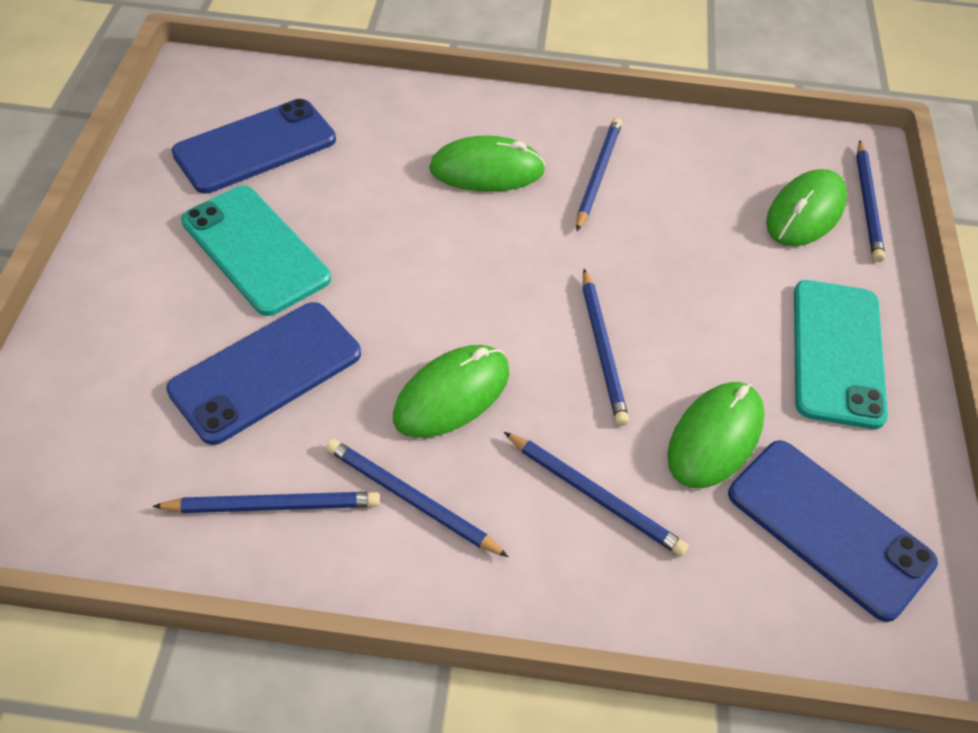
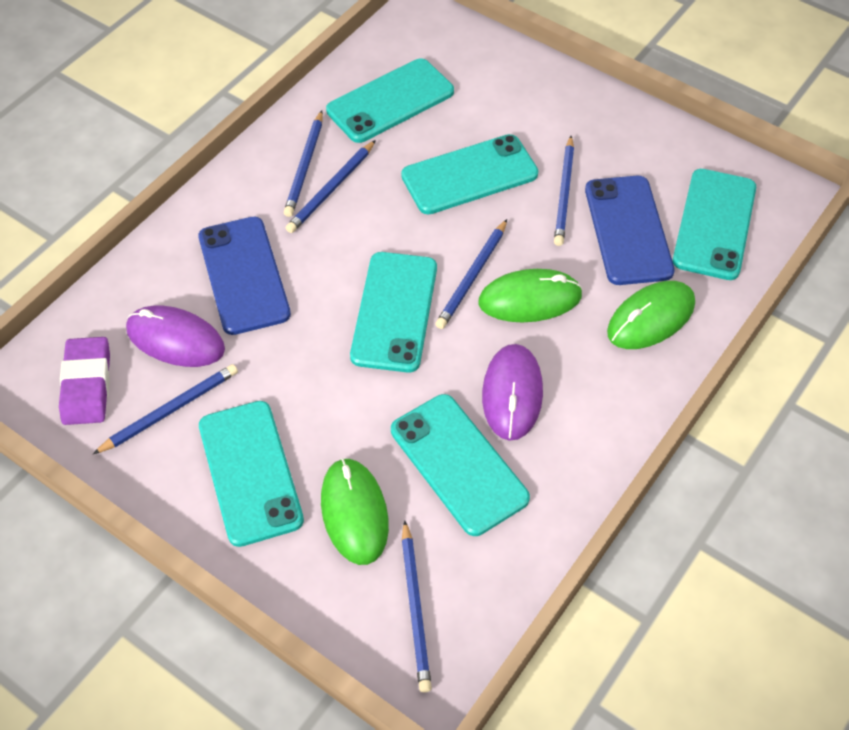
blue phone: 3 -> 2
green mouse: 4 -> 3
purple eraser: 0 -> 1
purple mouse: 0 -> 2
turquoise phone: 2 -> 6

